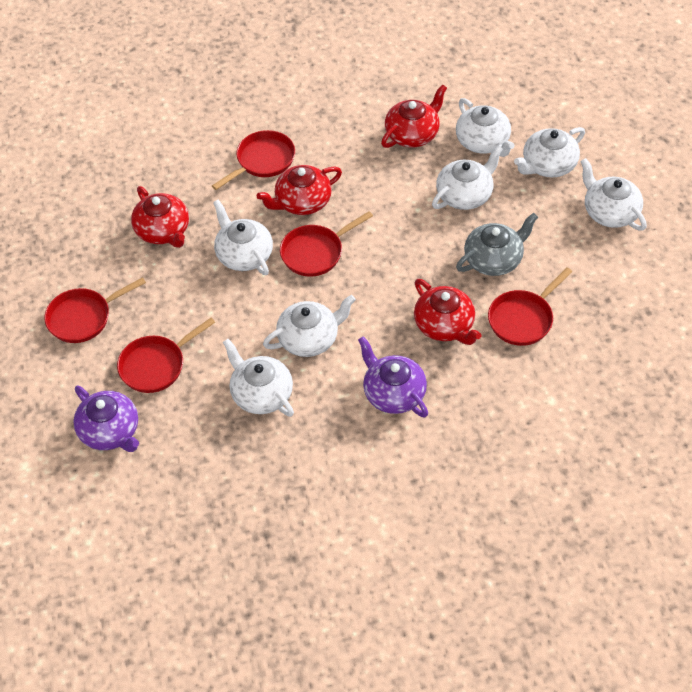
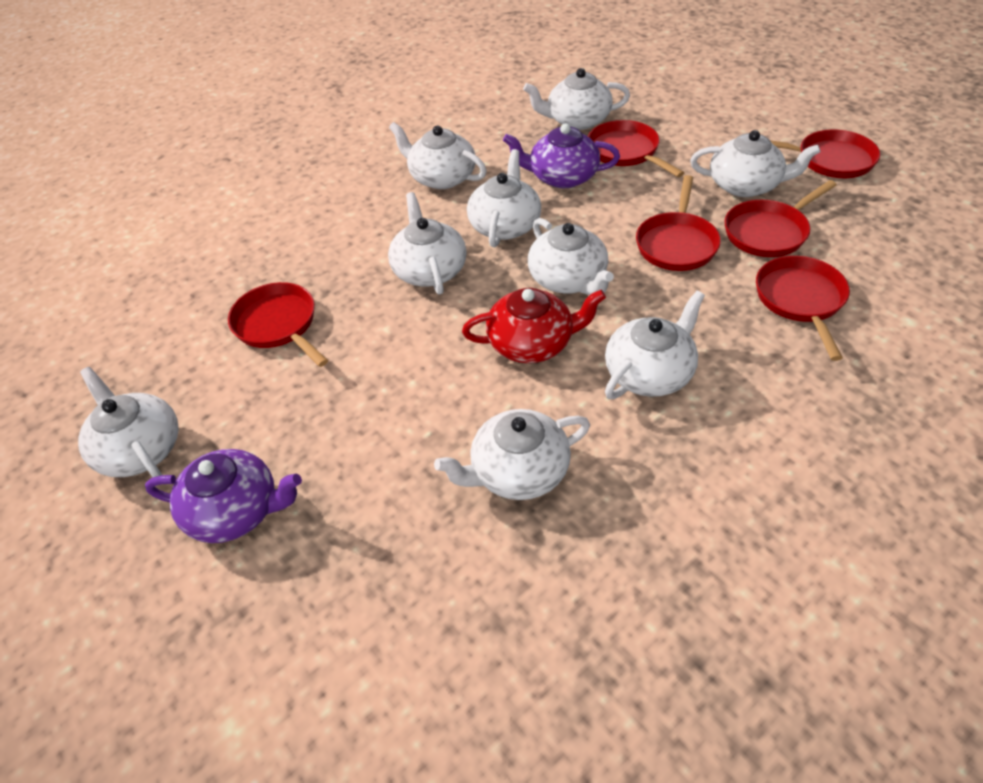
grey teapot: 1 -> 0
red pan: 5 -> 6
red teapot: 4 -> 1
white teapot: 7 -> 9

